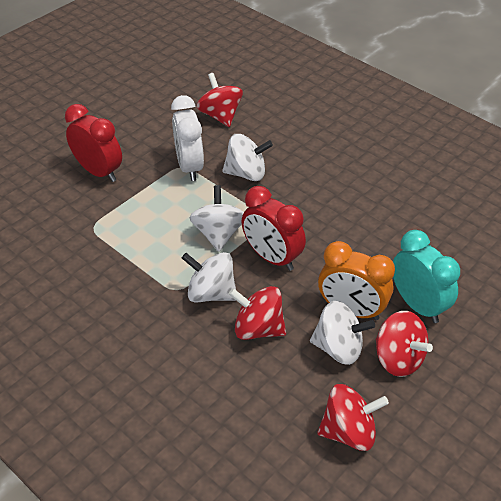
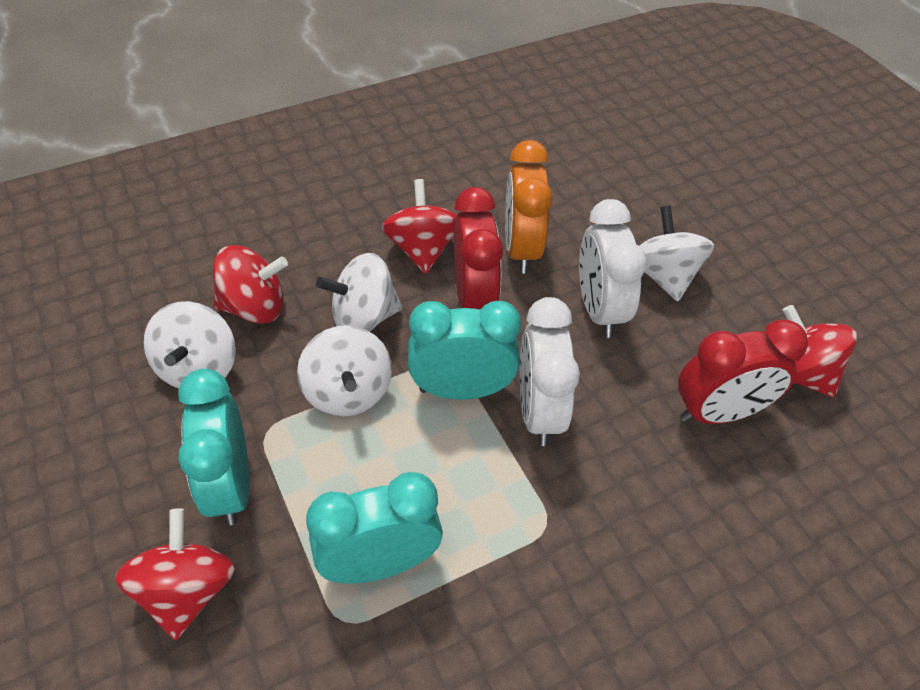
turquoise clock: 1 -> 3
white clock: 1 -> 2

